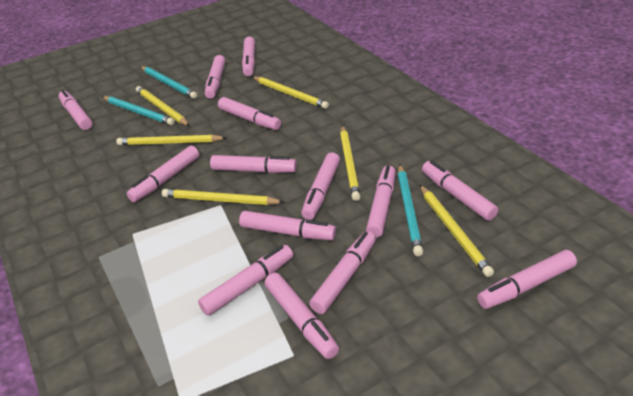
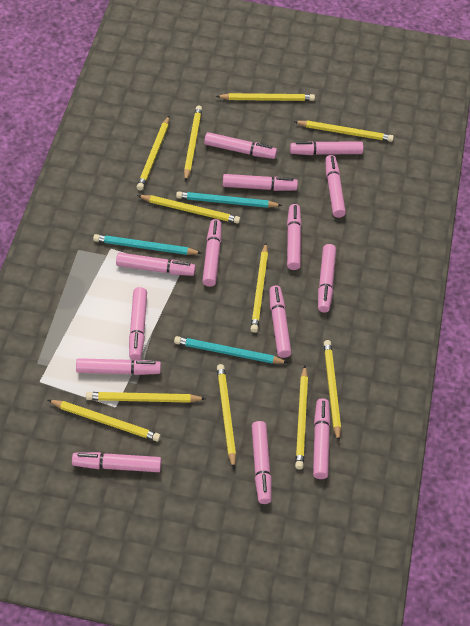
yellow pencil: 6 -> 11

